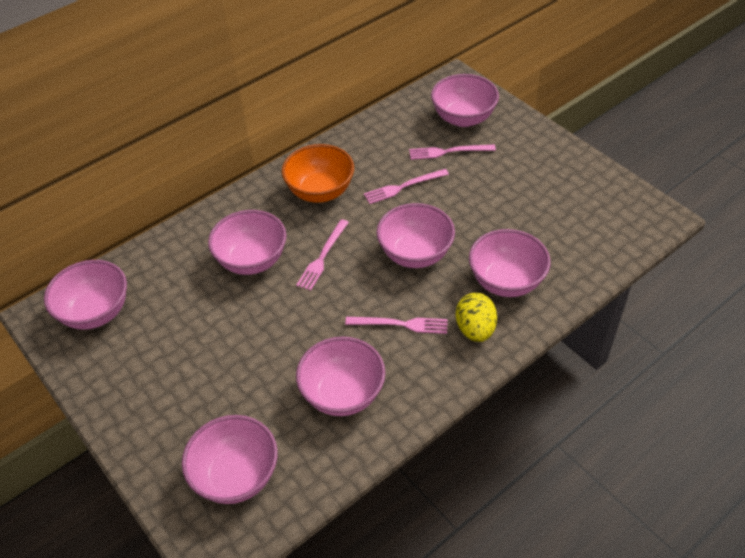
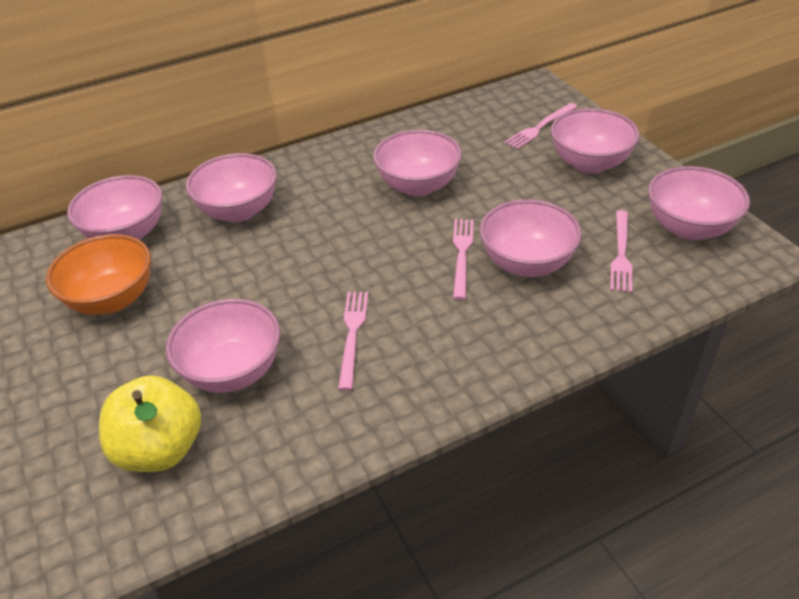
yellow apple: 0 -> 1
yellow egg: 1 -> 0

